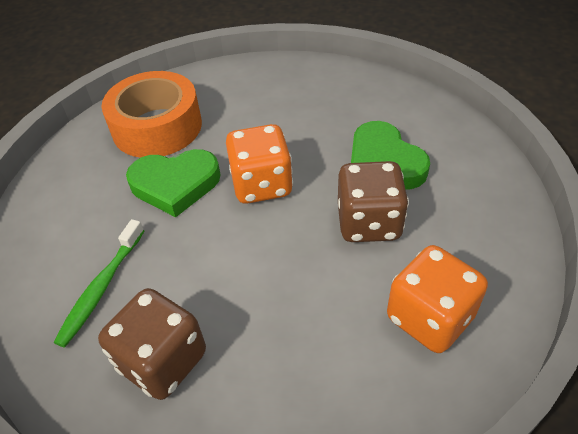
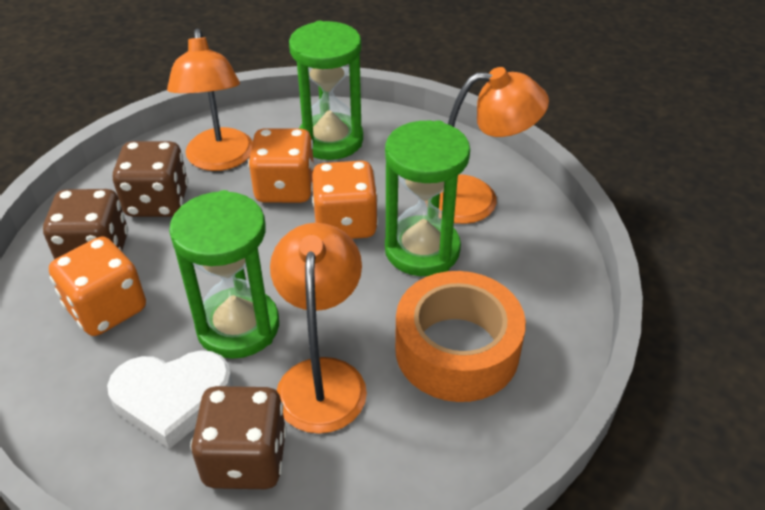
brown dice: 2 -> 3
green heart: 2 -> 0
green hourglass: 0 -> 3
green toothbrush: 1 -> 0
orange dice: 2 -> 3
orange lamp: 0 -> 3
white heart: 0 -> 1

